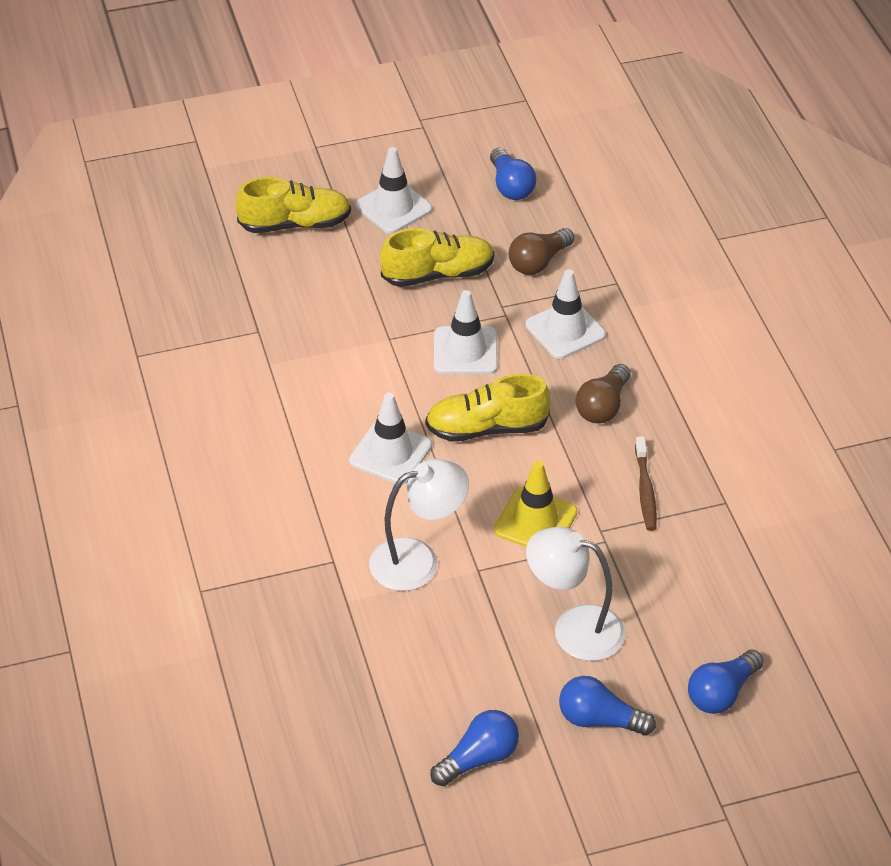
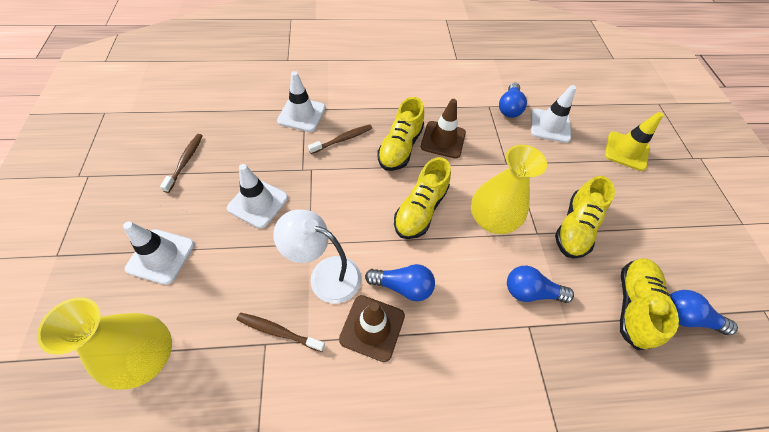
brown light bulb: 2 -> 0
brown toothbrush: 1 -> 3
brown traffic cone: 0 -> 2
white lamp: 2 -> 1
yellow shoe: 3 -> 4
yellow vase: 0 -> 2

